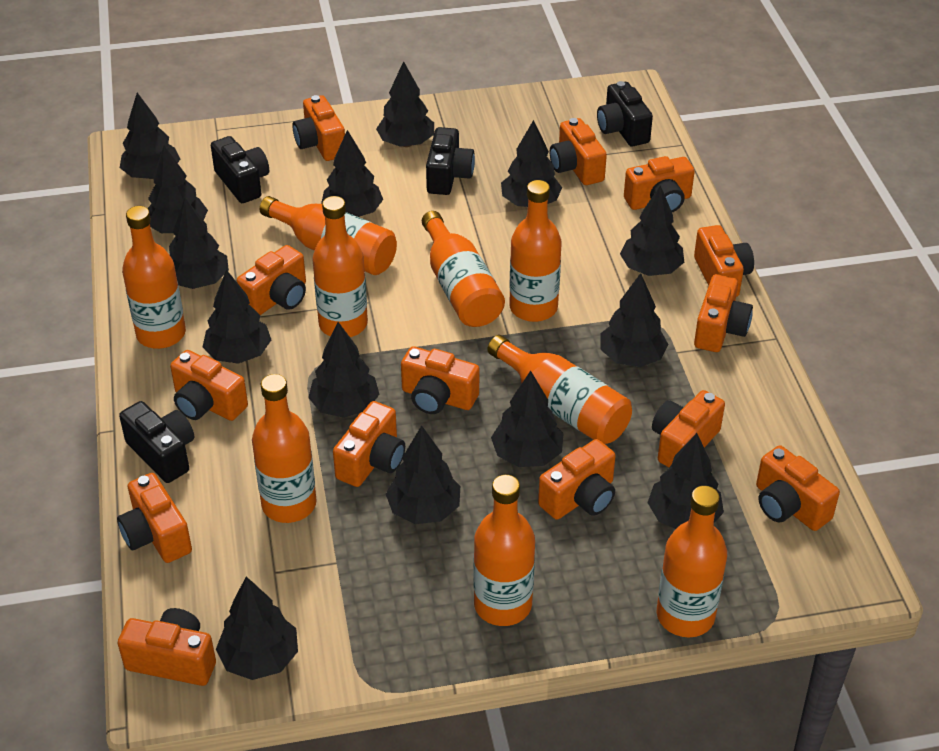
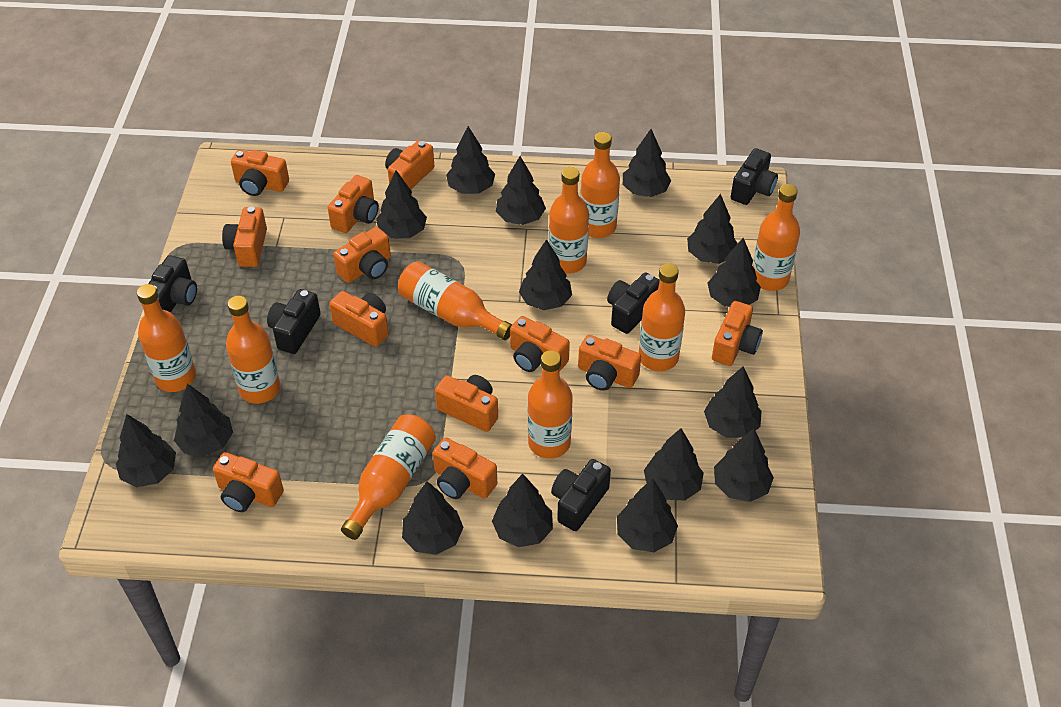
black camera: 4 -> 5
black tree: 14 -> 15
orange camera: 14 -> 12

